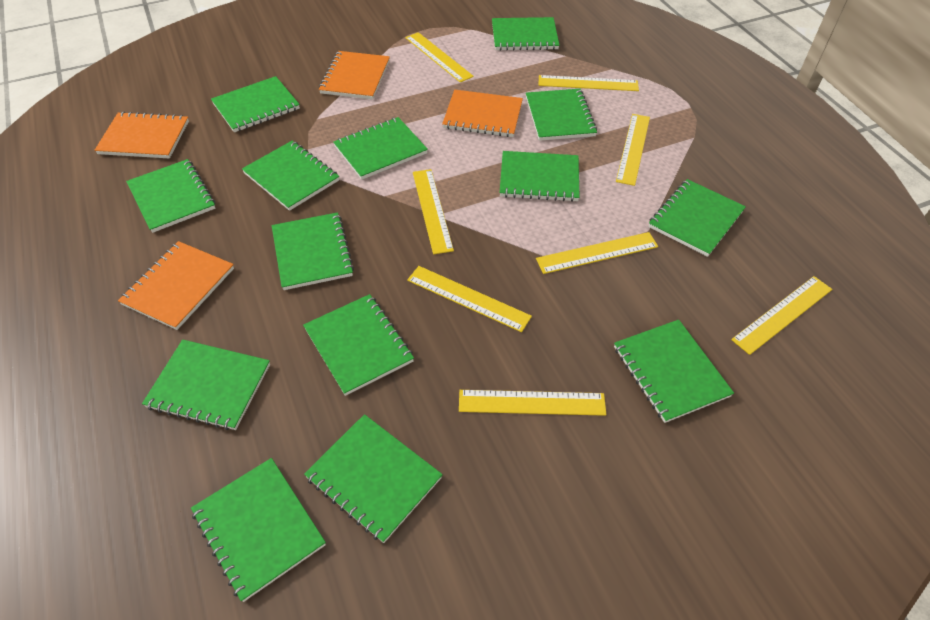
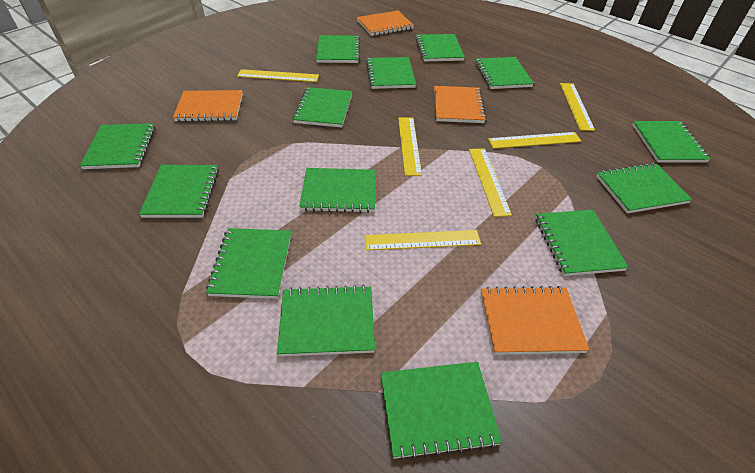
yellow ruler: 8 -> 6

